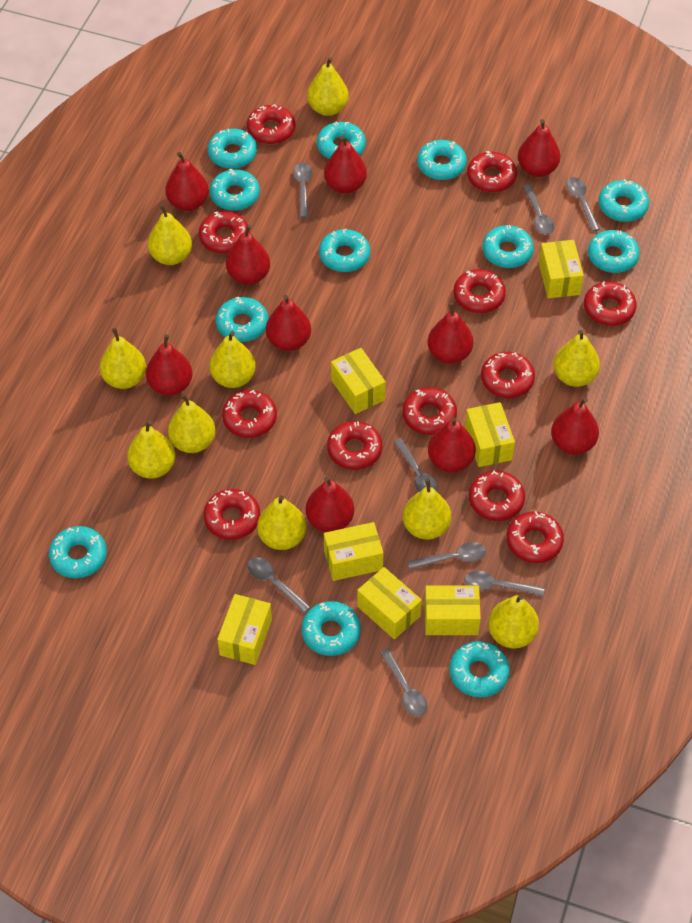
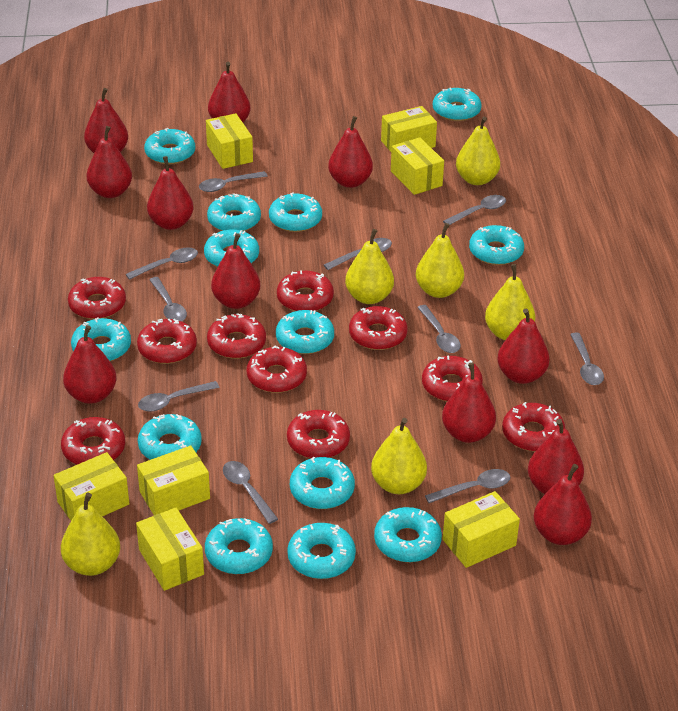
grey spoon: 8 -> 10
red donut: 12 -> 10
red pear: 10 -> 11
turquoise donut: 12 -> 13
yellow pear: 10 -> 6

